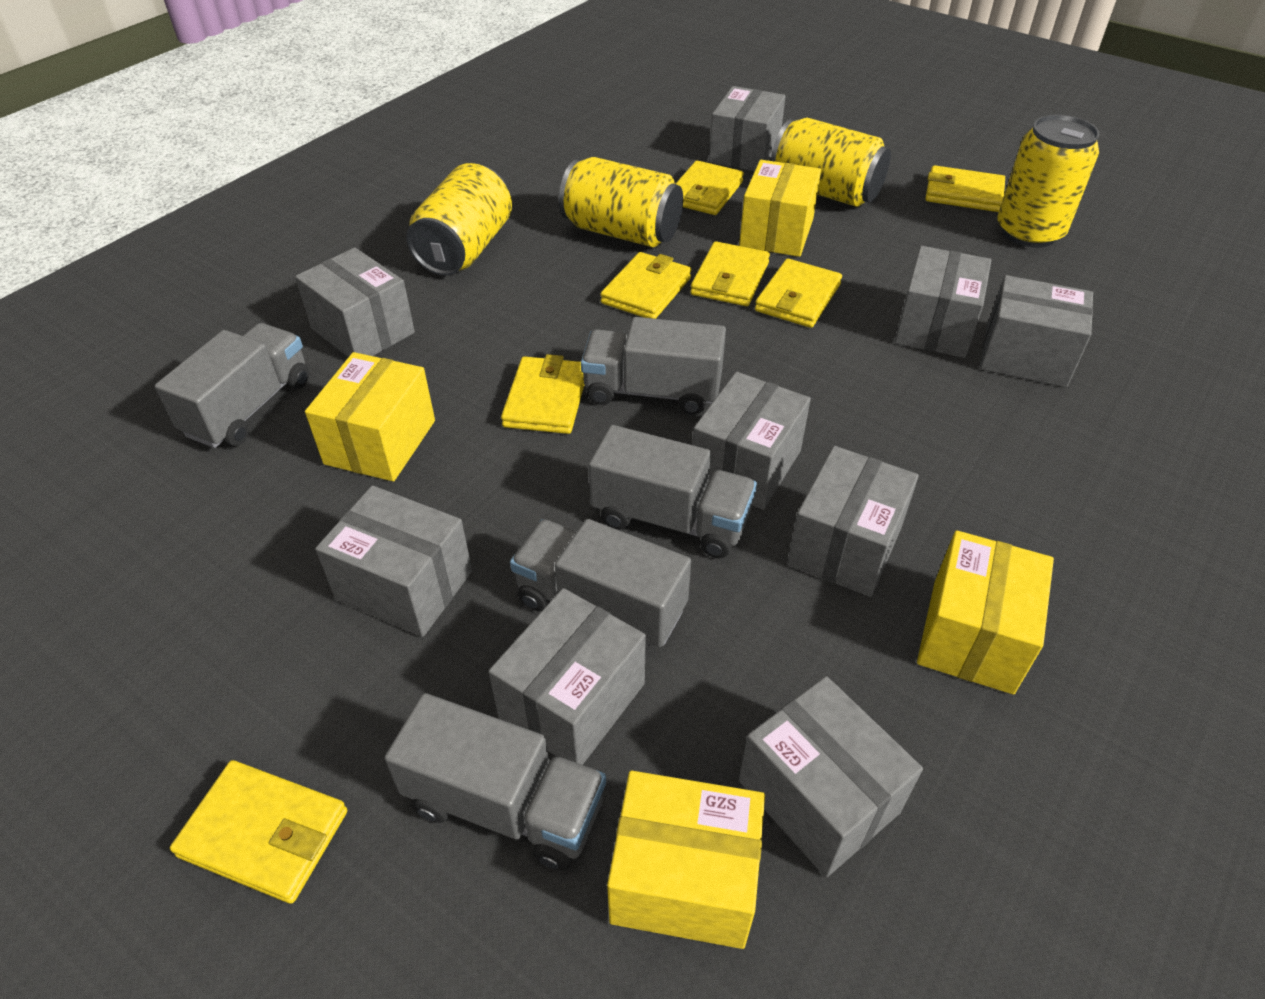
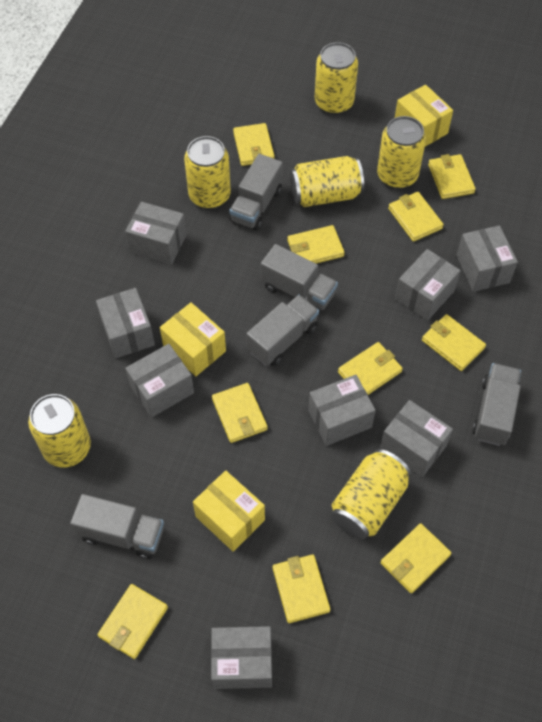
grey box: 9 -> 8
yellow box: 4 -> 3
yellow can: 4 -> 6
yellow wallet: 7 -> 10

